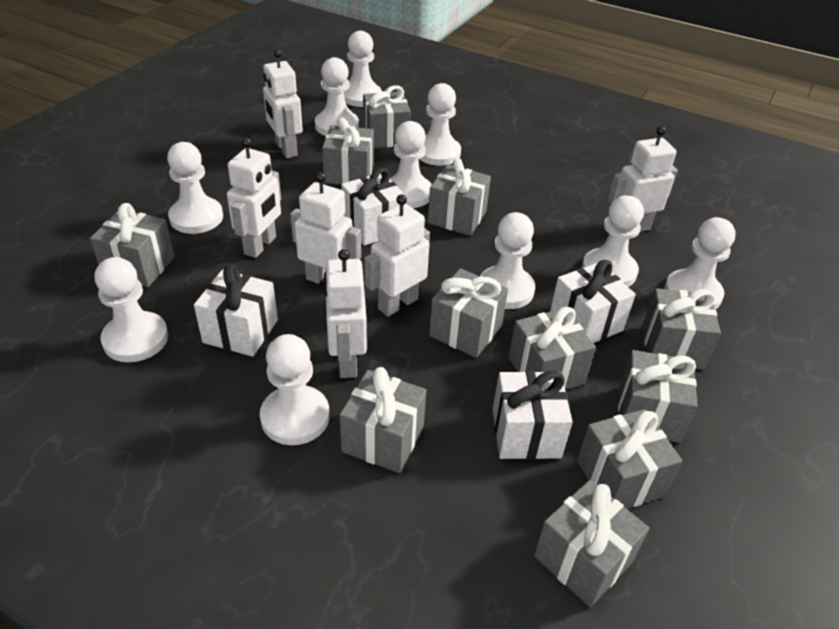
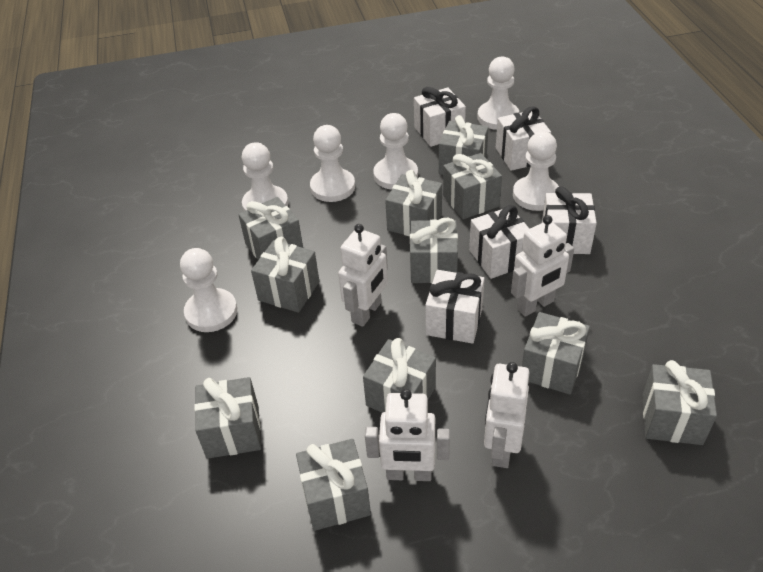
white gift: 4 -> 5
white pawn: 10 -> 6
white robot: 6 -> 4

